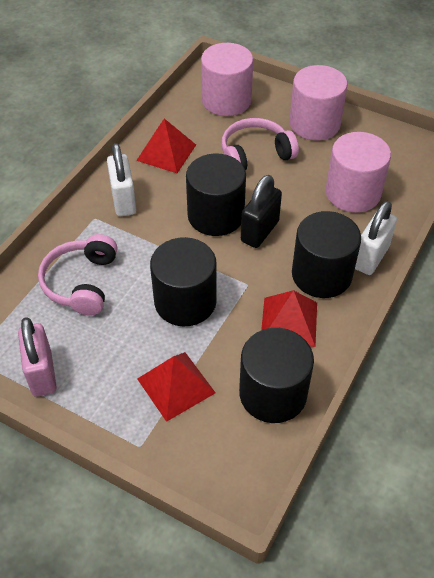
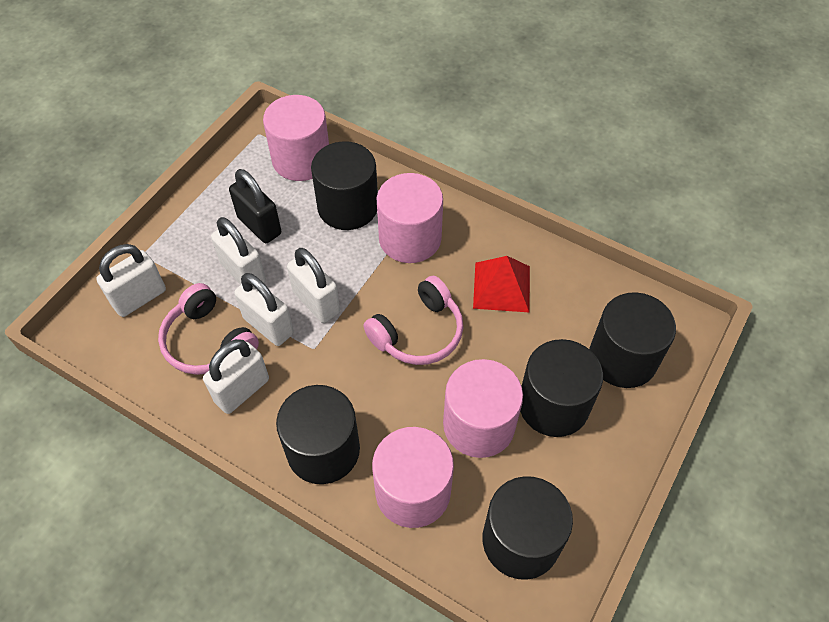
black cylinder: 4 -> 5
pink cylinder: 3 -> 4
pink padlock: 1 -> 0
red pyramid: 3 -> 1
white padlock: 2 -> 5

